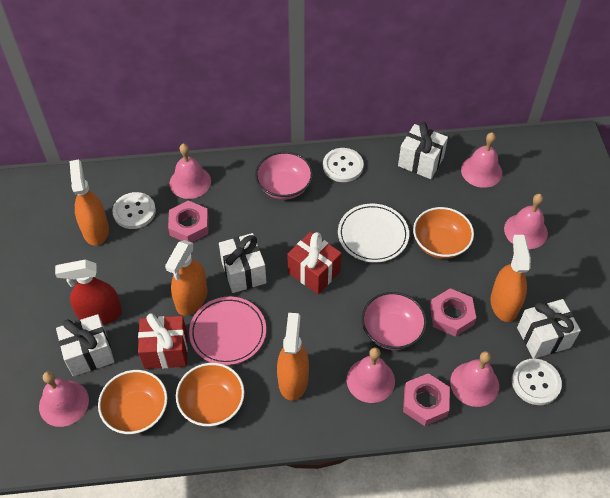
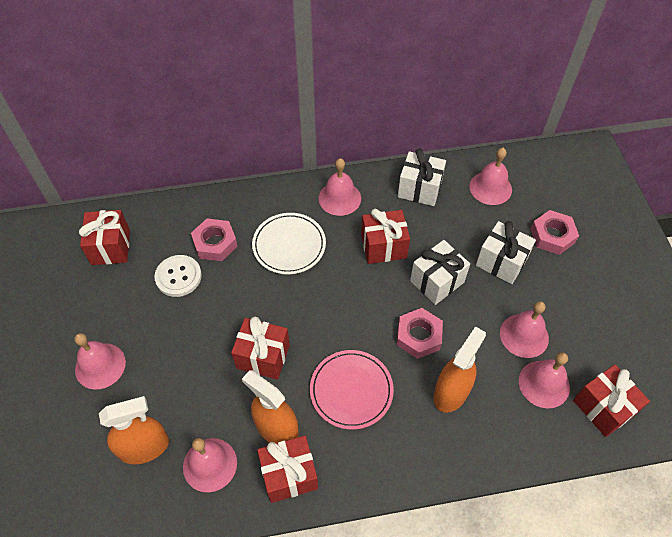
orange bowl: 3 -> 0
orange spray bottle: 4 -> 3
pink bowl: 2 -> 0
red gift: 2 -> 5
red spray bottle: 1 -> 0
white button: 3 -> 1
white gift: 4 -> 3

